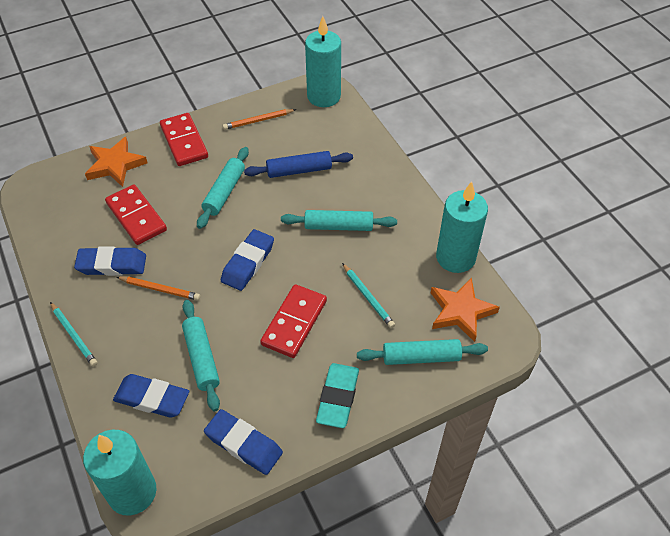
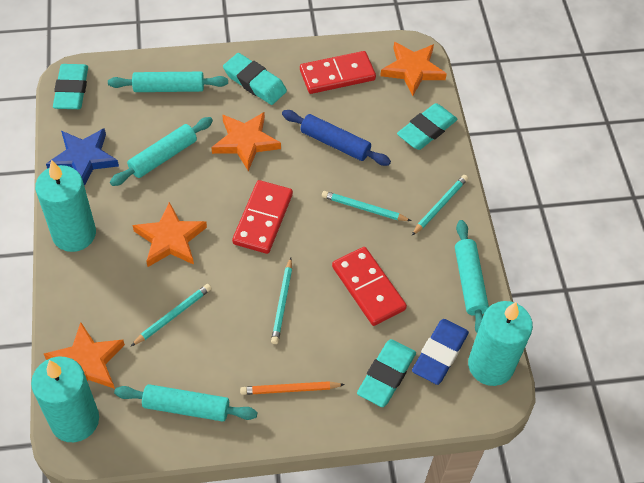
blue eraser: 4 -> 1
blue star: 0 -> 1
orange pencil: 2 -> 1
orange star: 2 -> 4
turquoise eraser: 1 -> 4
turquoise pencil: 2 -> 4

